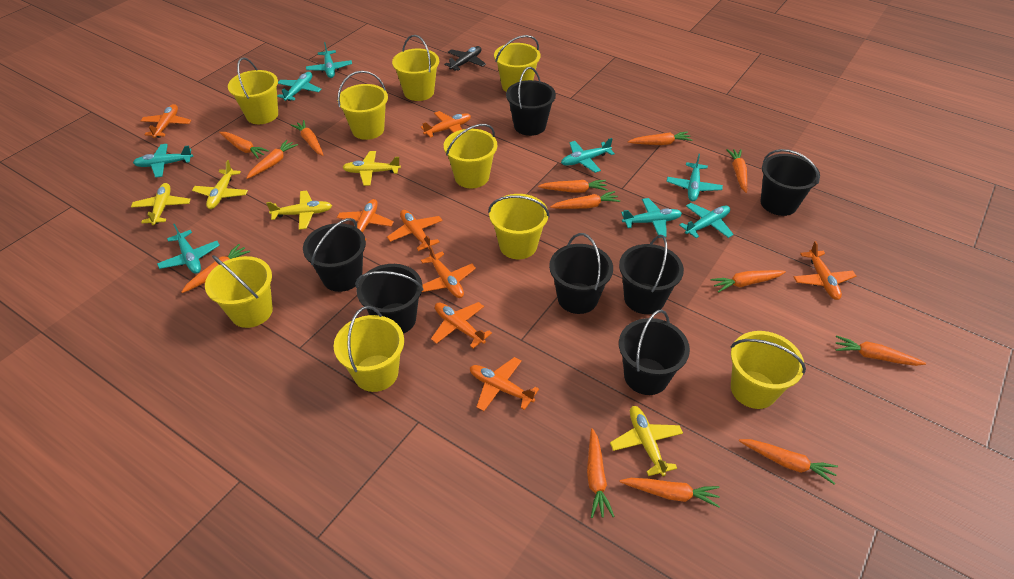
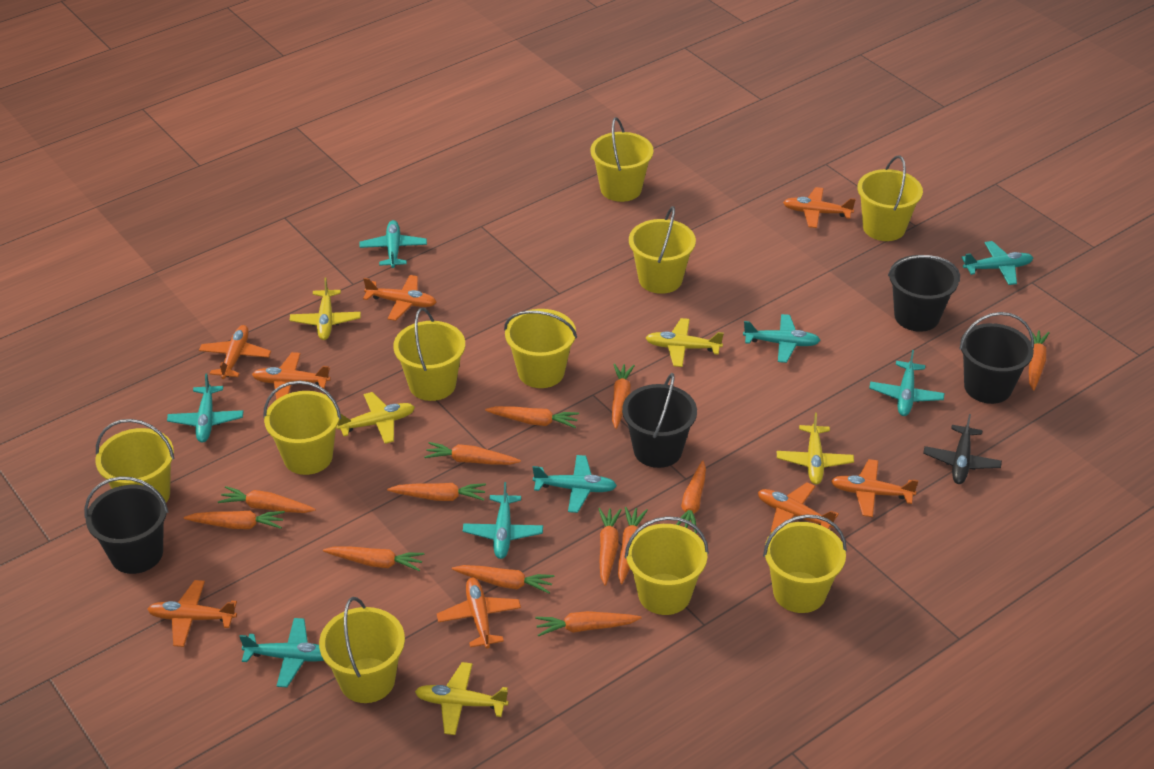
black bucket: 7 -> 4
yellow bucket: 9 -> 10

